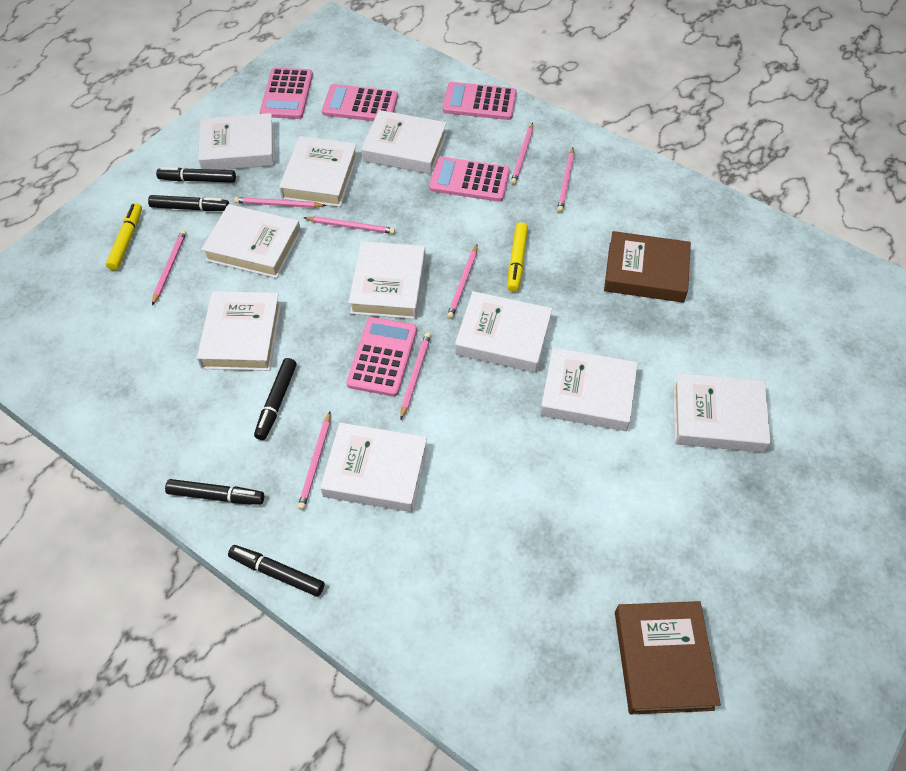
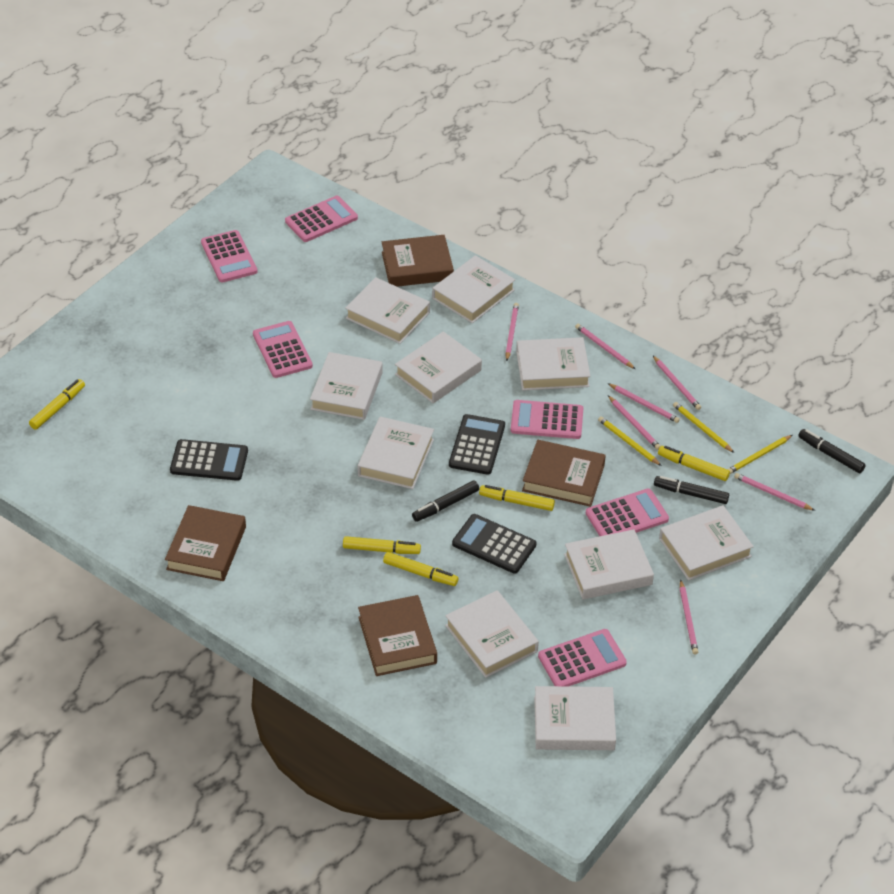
black calculator: 0 -> 3
black marker: 5 -> 3
brown book: 2 -> 4
pink calculator: 5 -> 6
pink pencil: 8 -> 7
yellow marker: 2 -> 5
yellow pencil: 0 -> 3

